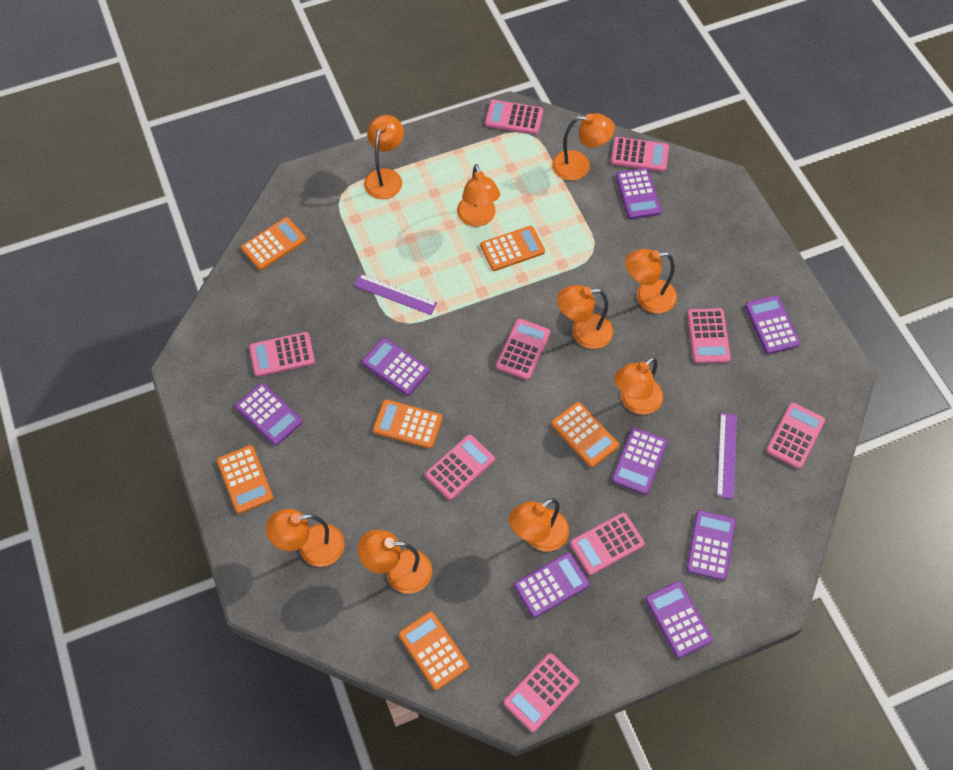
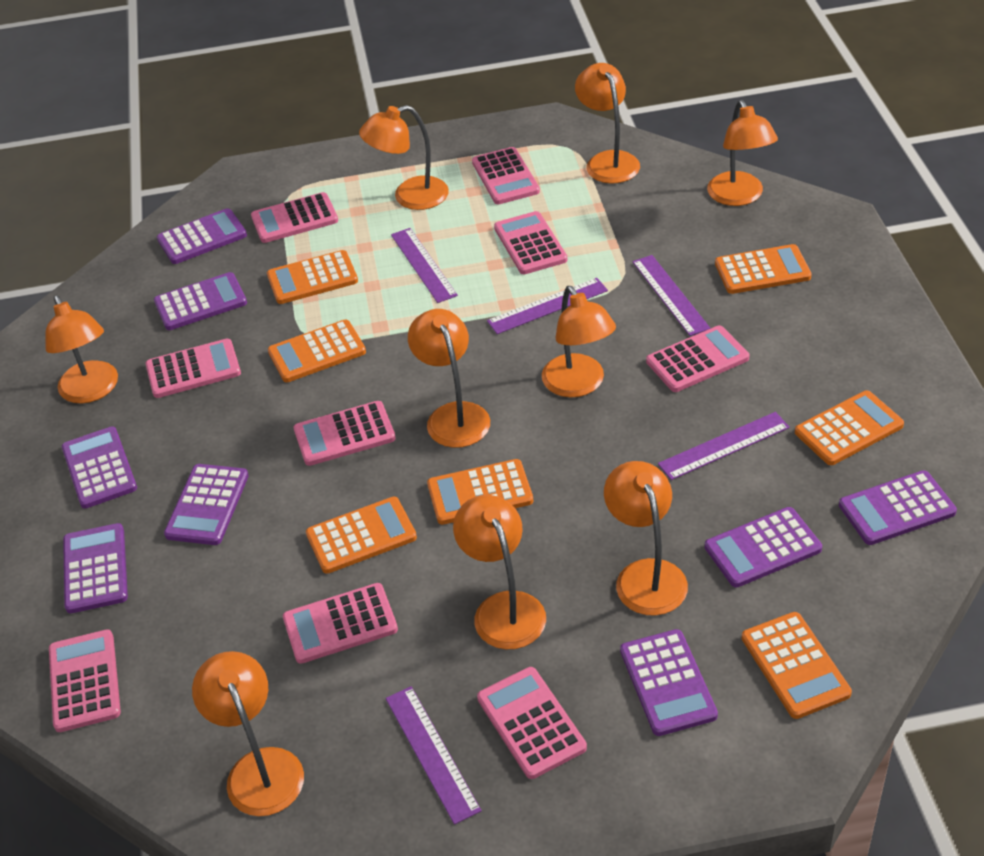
orange calculator: 6 -> 7
purple ruler: 2 -> 5

